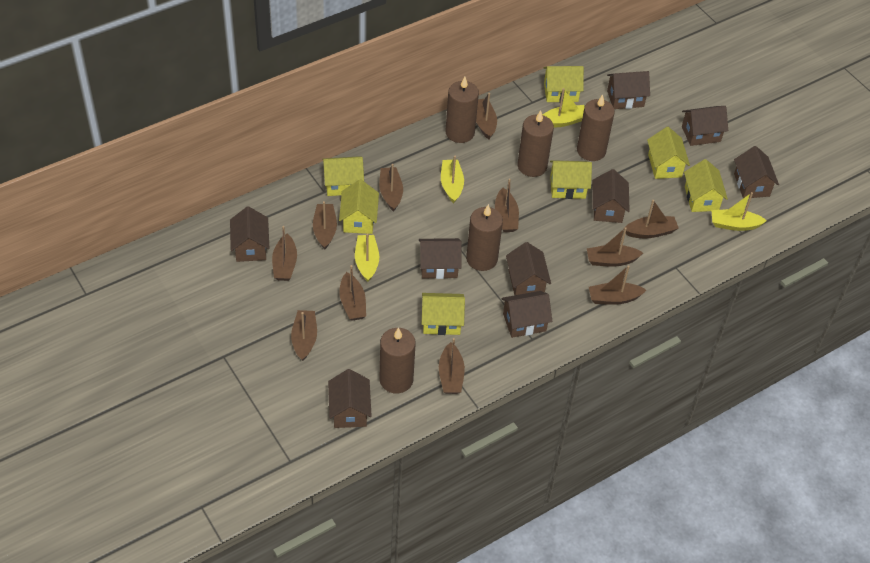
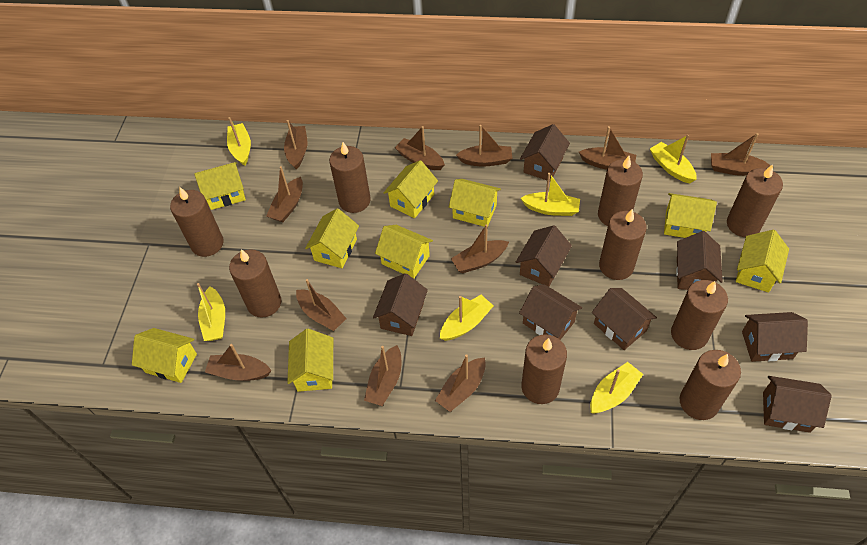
brown candle: 5 -> 9
brown house: 9 -> 8
yellow boat: 4 -> 6
yellow house: 7 -> 9

